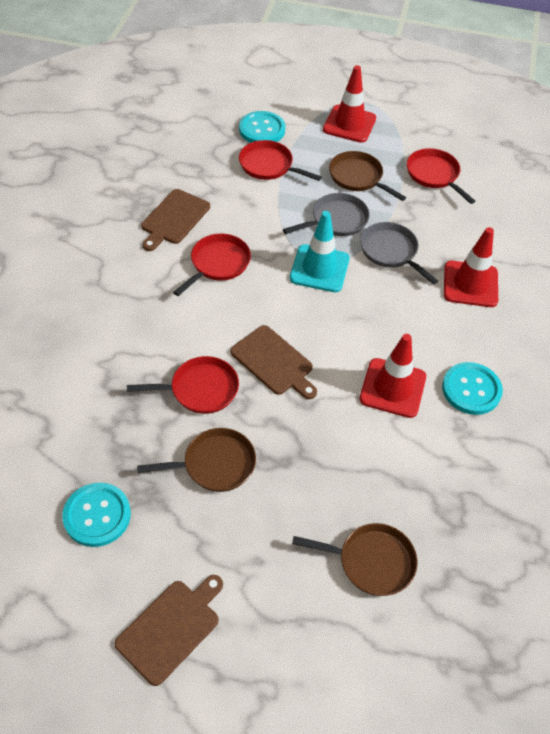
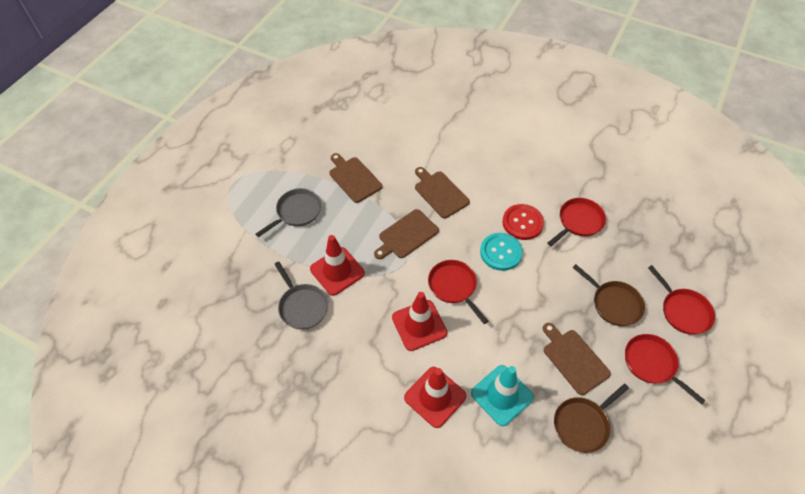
brown cutting board: 3 -> 4
brown pan: 3 -> 2
red button: 0 -> 1
turquoise button: 3 -> 1

